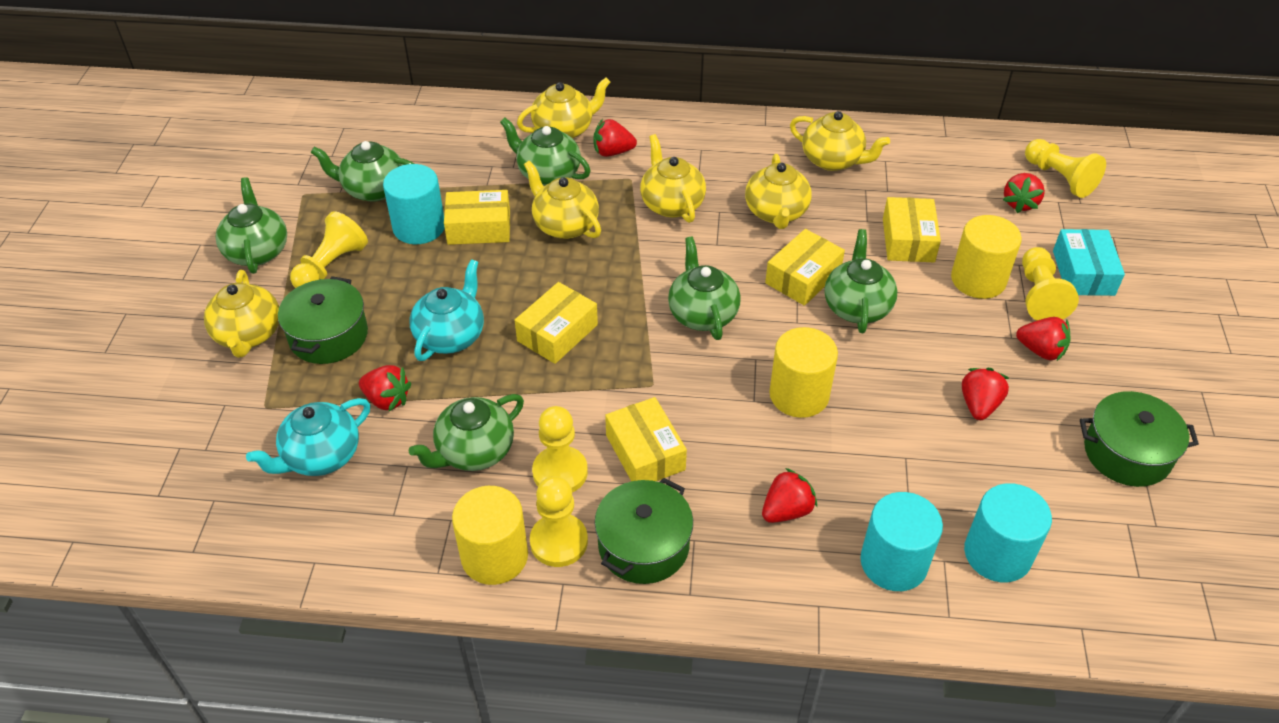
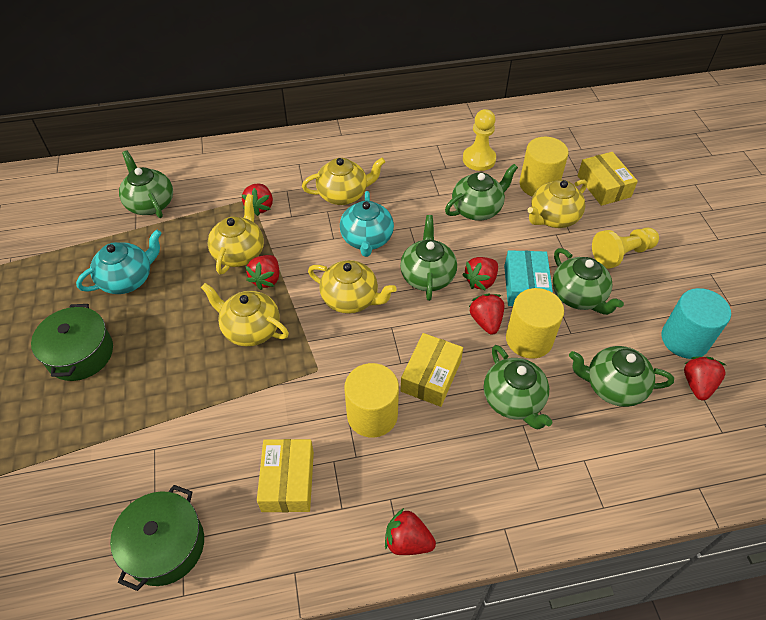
green pot: 3 -> 2
turquoise cylinder: 3 -> 1
yellow box: 5 -> 3
yellow pawn: 5 -> 2
yellow teapot: 6 -> 5

